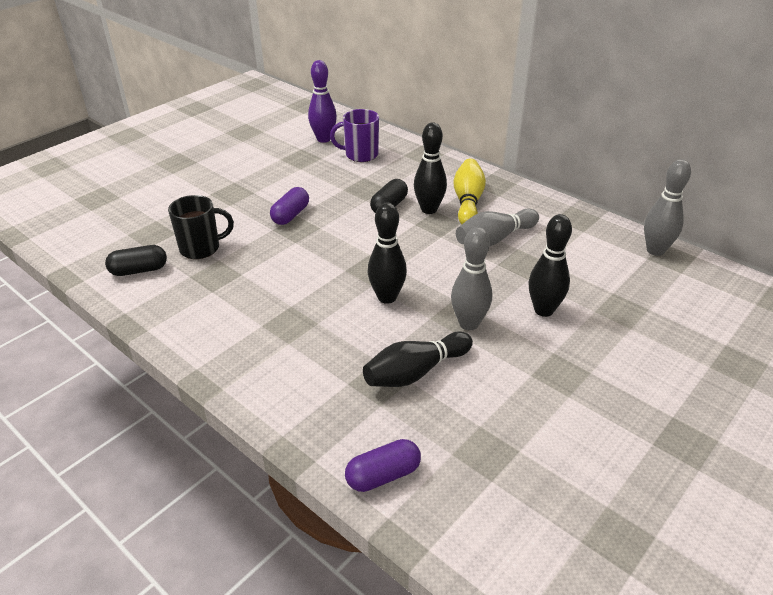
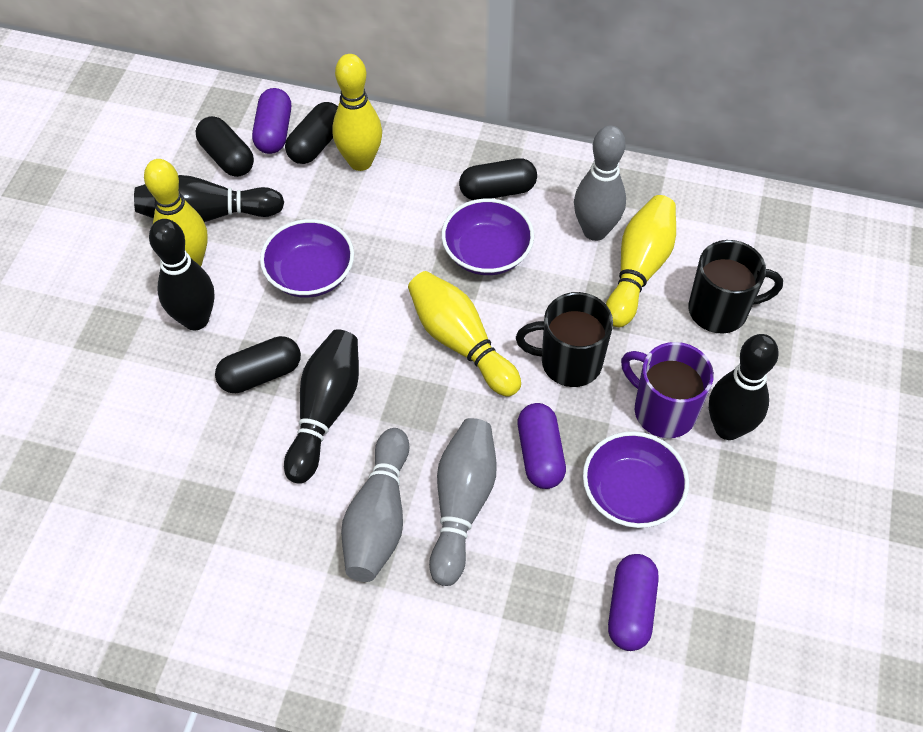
black capsule: 2 -> 4
black mug: 1 -> 2
purple bowl: 0 -> 3
purple bowling pin: 1 -> 0
purple capsule: 2 -> 3
yellow bowling pin: 1 -> 4

